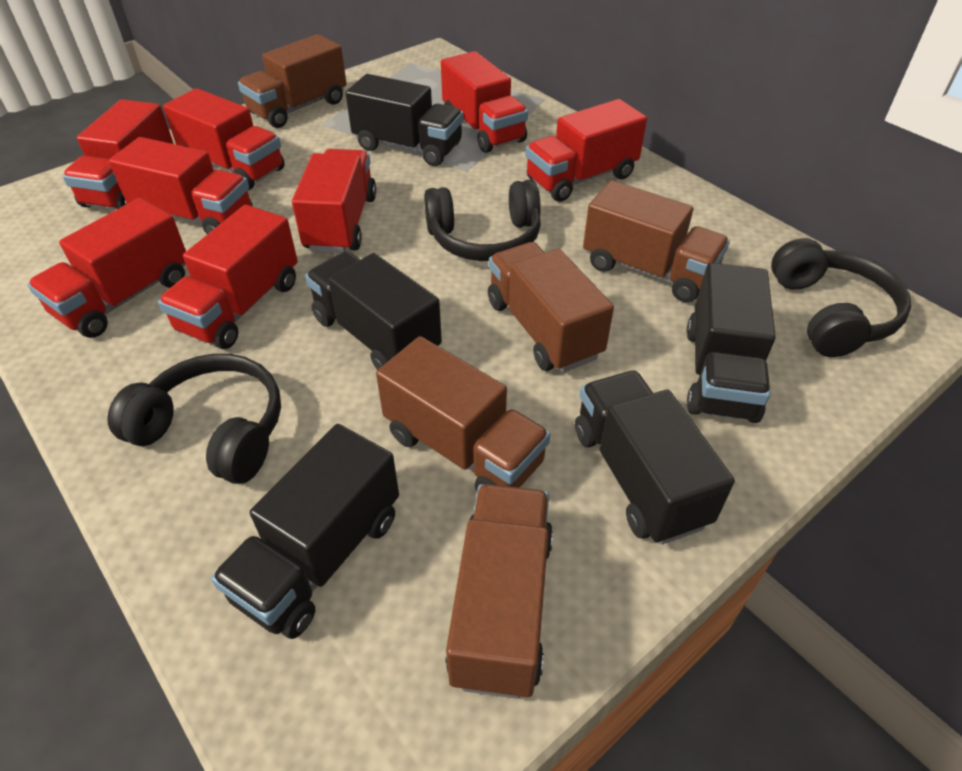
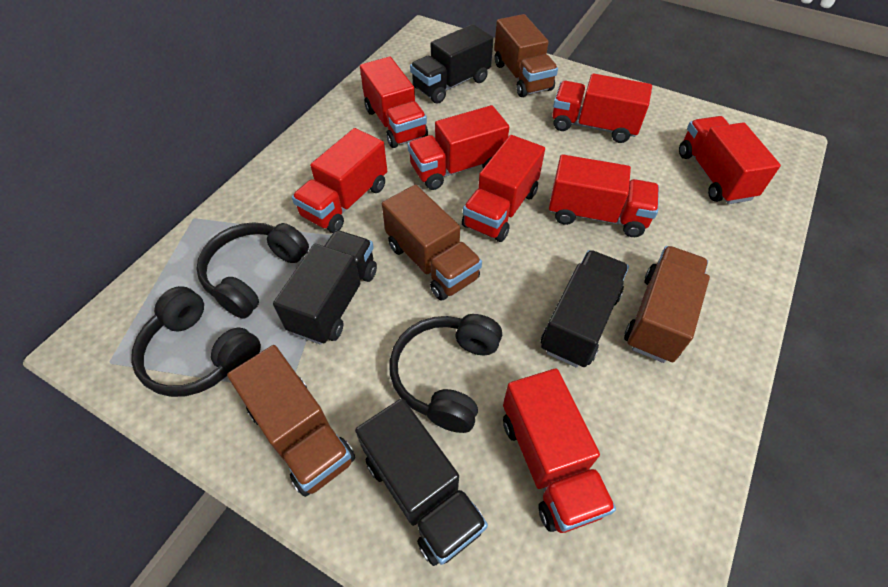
black truck: 5 -> 4
brown truck: 5 -> 4

